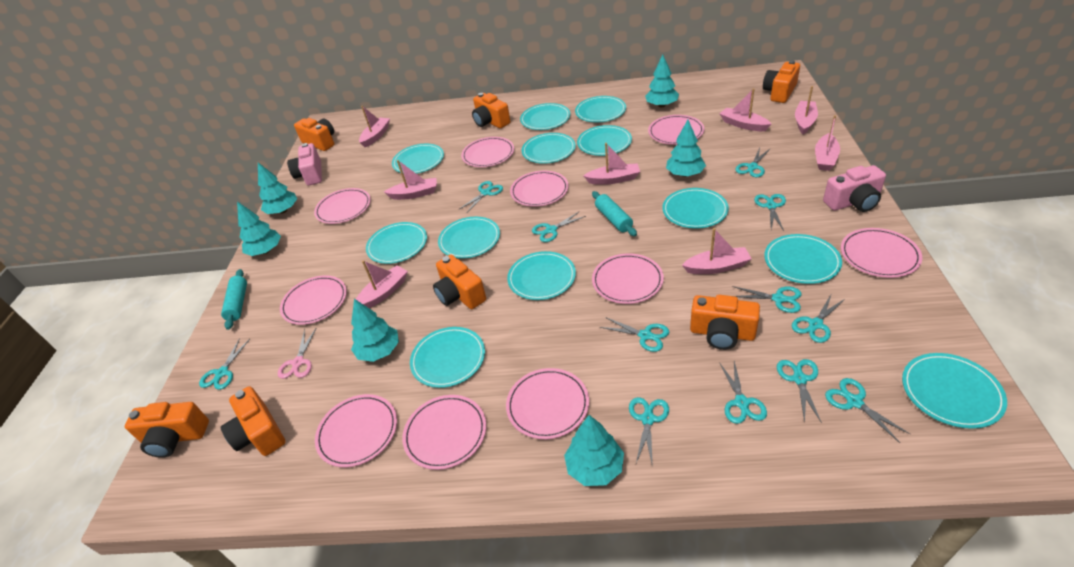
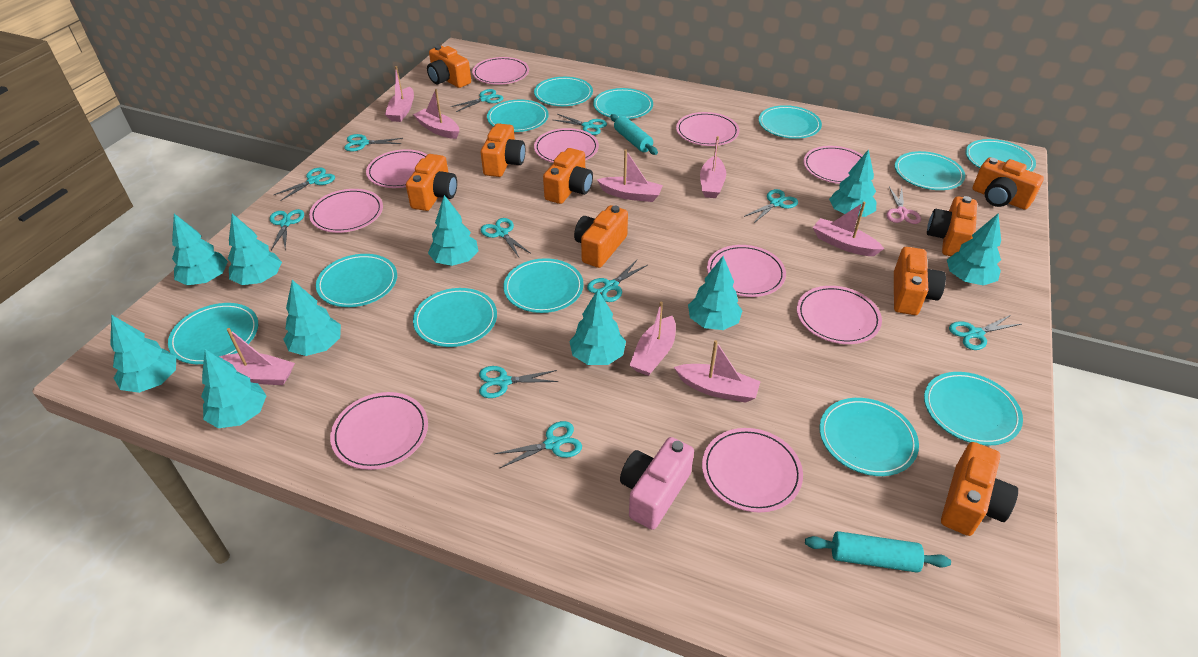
orange camera: 7 -> 9
pink camera: 2 -> 1
turquoise scissors: 12 -> 11
turquoise tree: 6 -> 10

